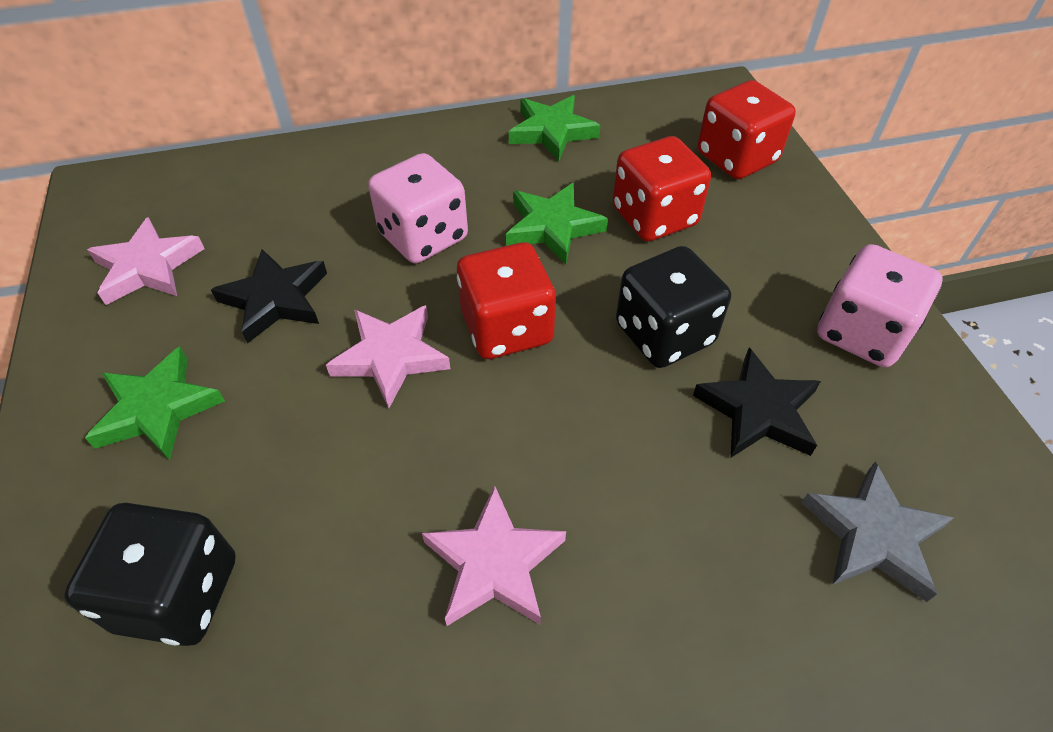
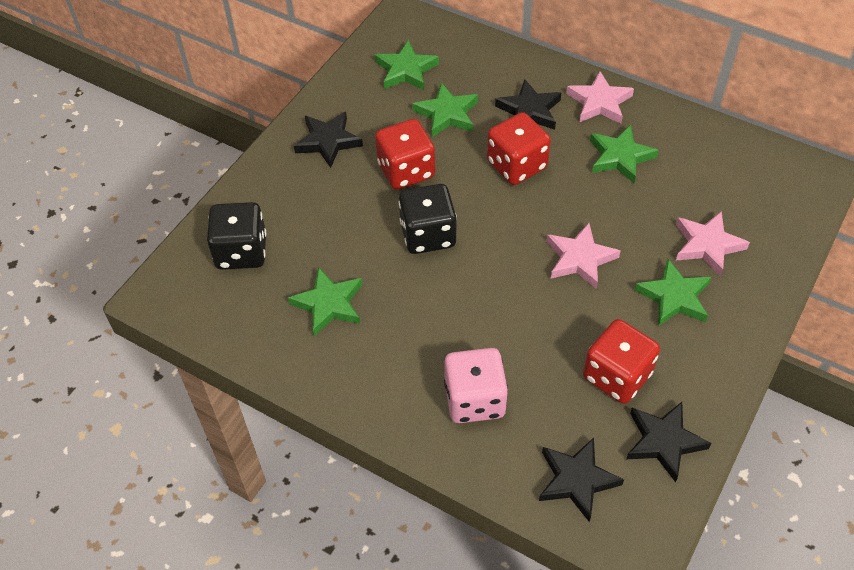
black star: 2 -> 4
green star: 3 -> 5
grey star: 1 -> 0
pink dice: 2 -> 1

